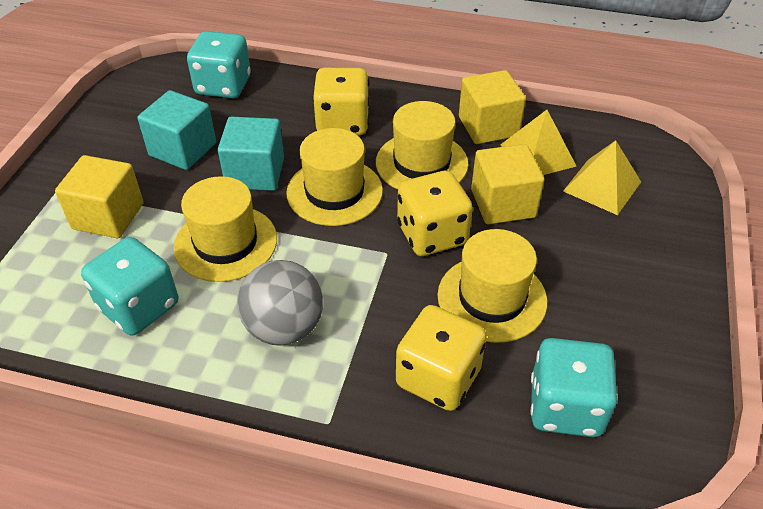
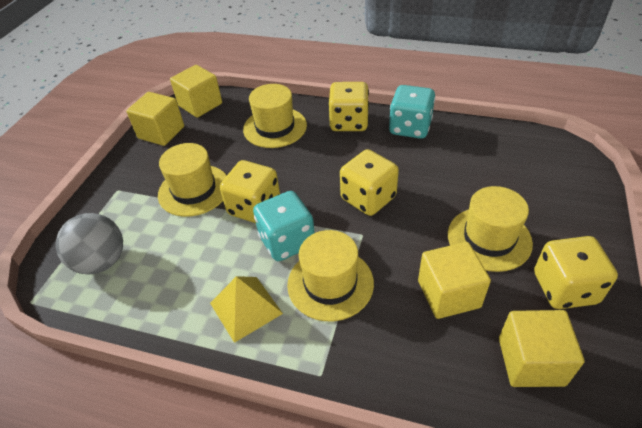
turquoise cube: 2 -> 0
turquoise dice: 3 -> 2
yellow cube: 3 -> 4
yellow dice: 3 -> 4
yellow pyramid: 2 -> 1

